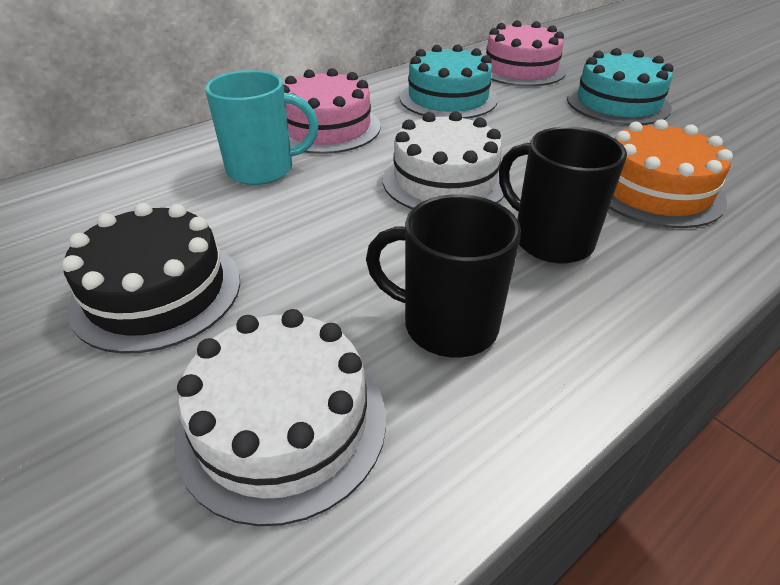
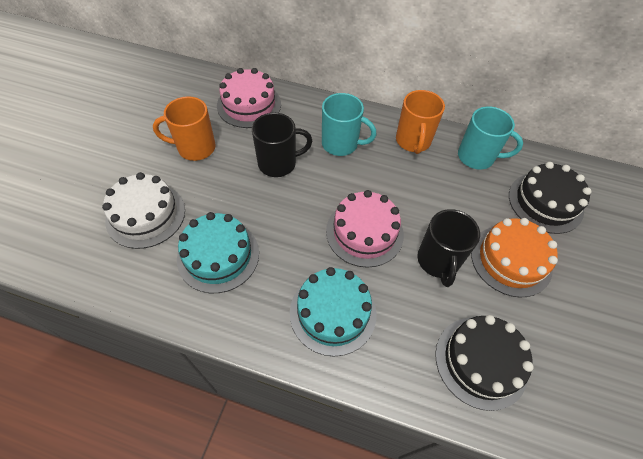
black cake: 1 -> 2
orange mug: 0 -> 2
turquoise mug: 1 -> 2
white cake: 2 -> 1

